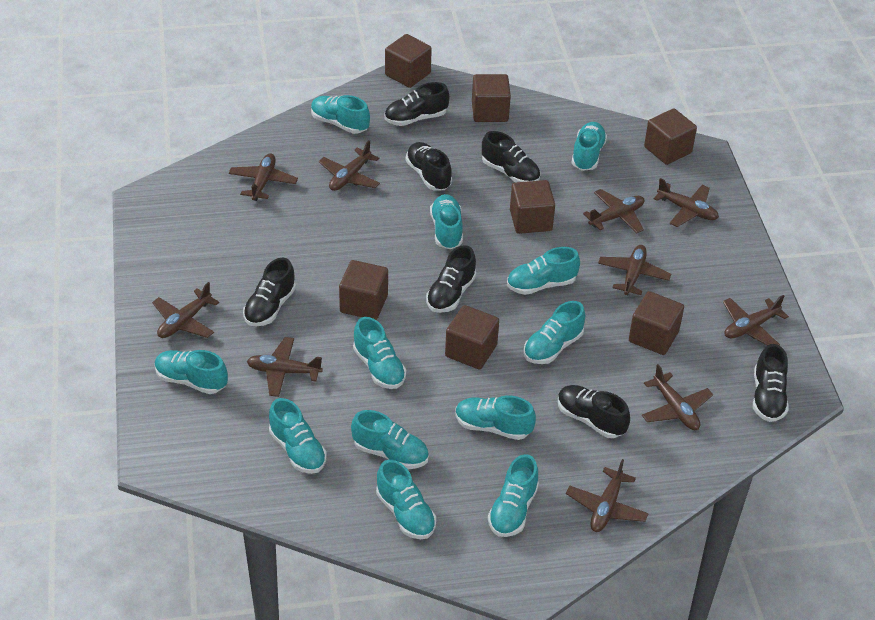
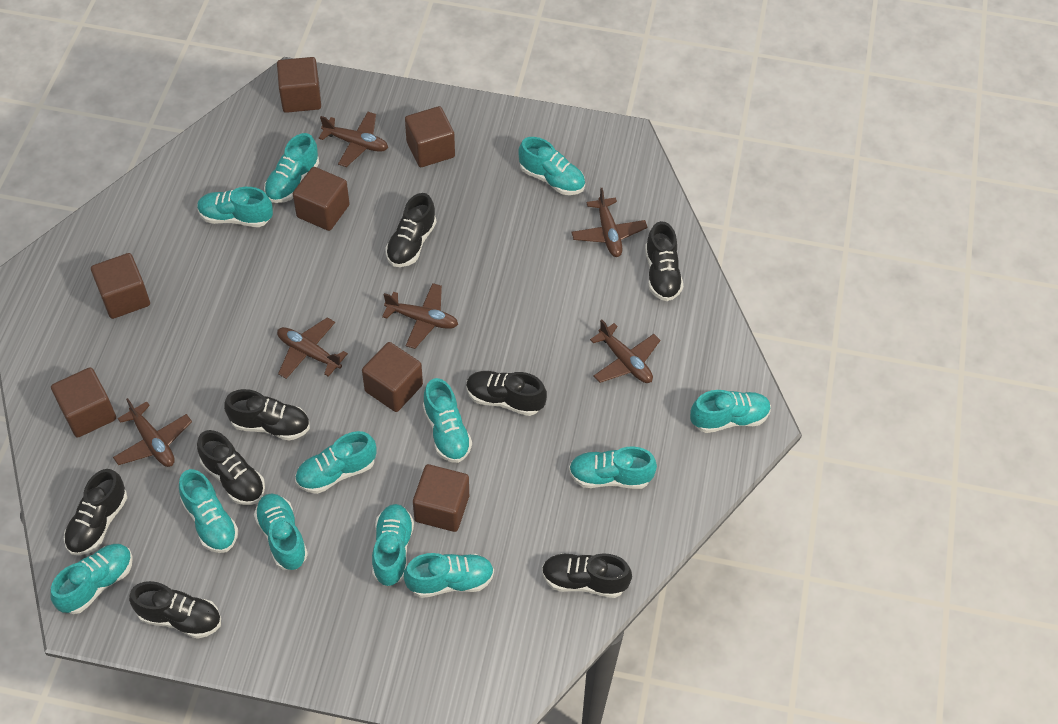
black shoe: 7 -> 8
brown plane: 10 -> 6

